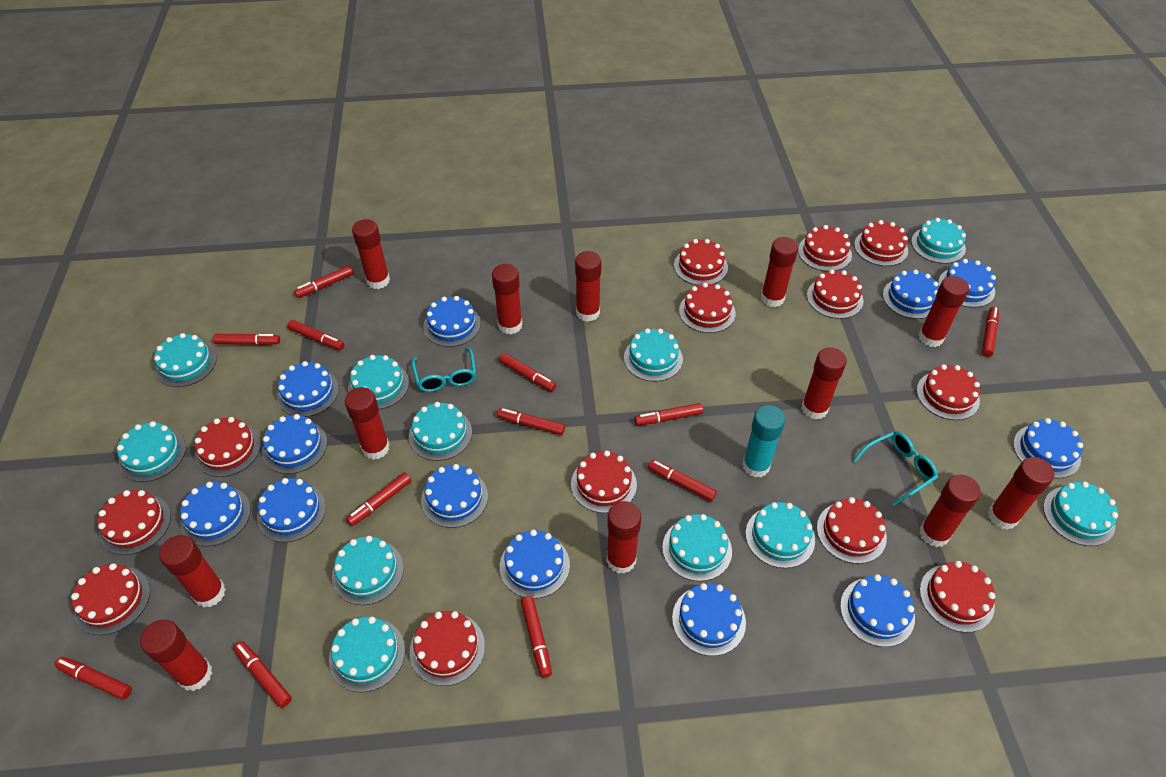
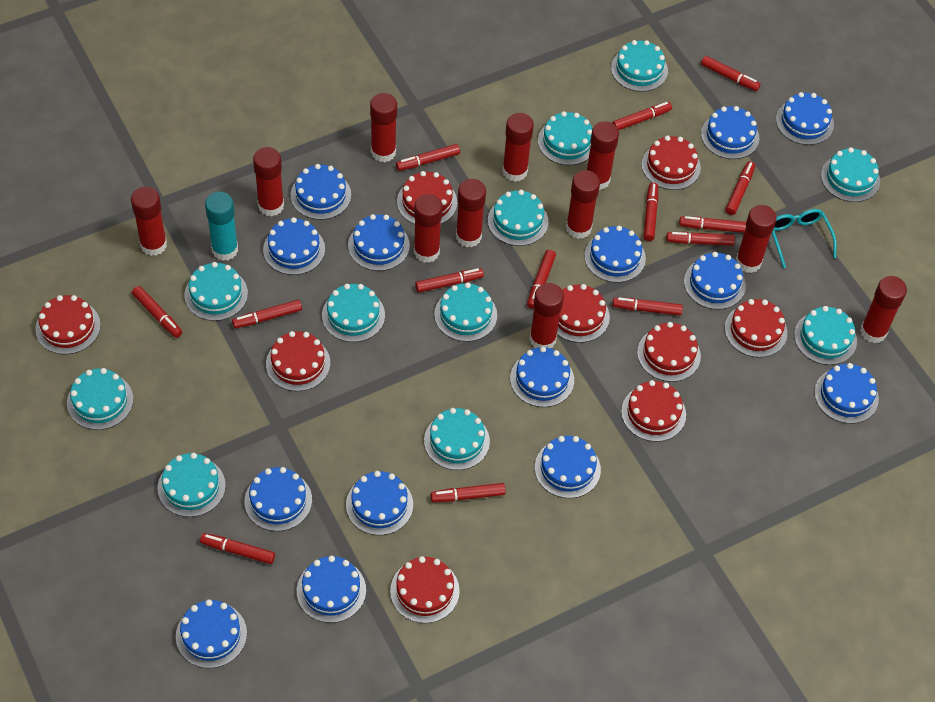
blue cake: 12 -> 14
red cake: 13 -> 9
red glue stick: 12 -> 11
red marker: 12 -> 14
turquoise glasses: 2 -> 1

